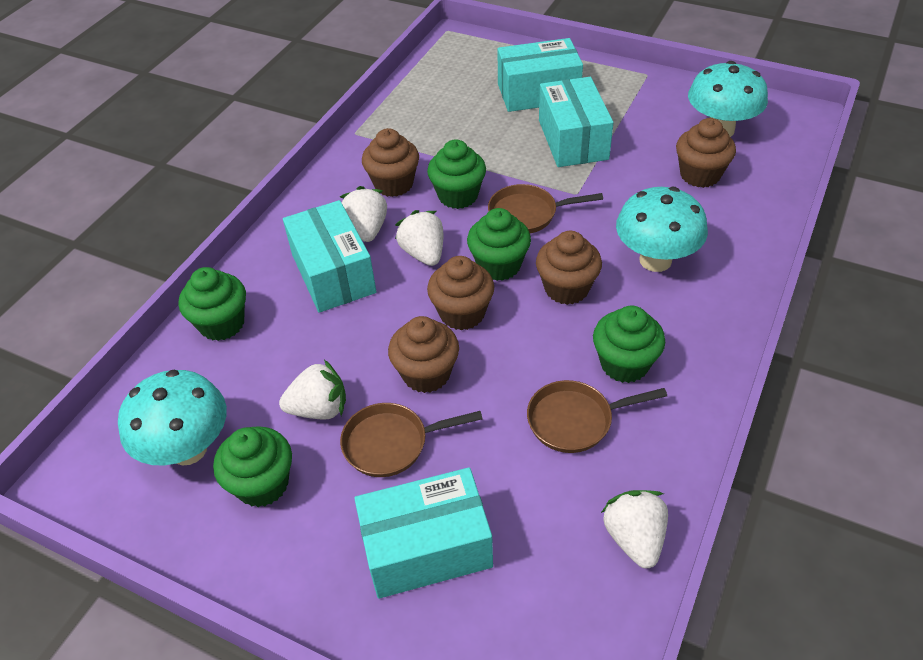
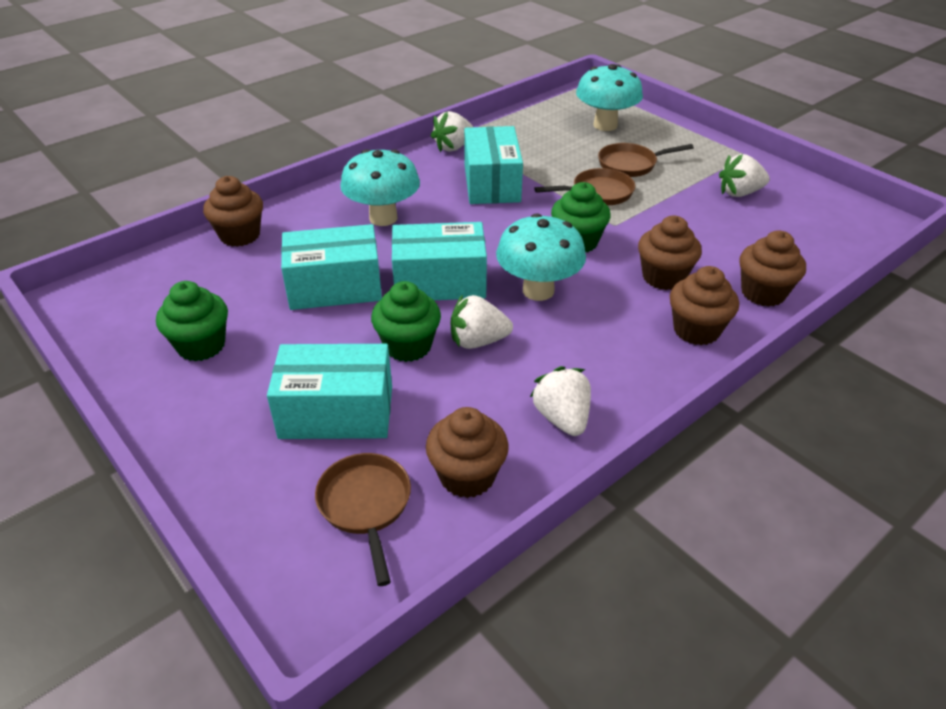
green cupcake: 5 -> 3

